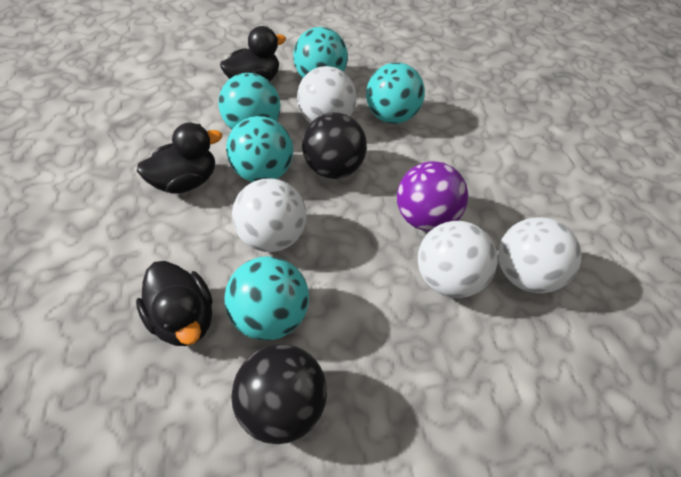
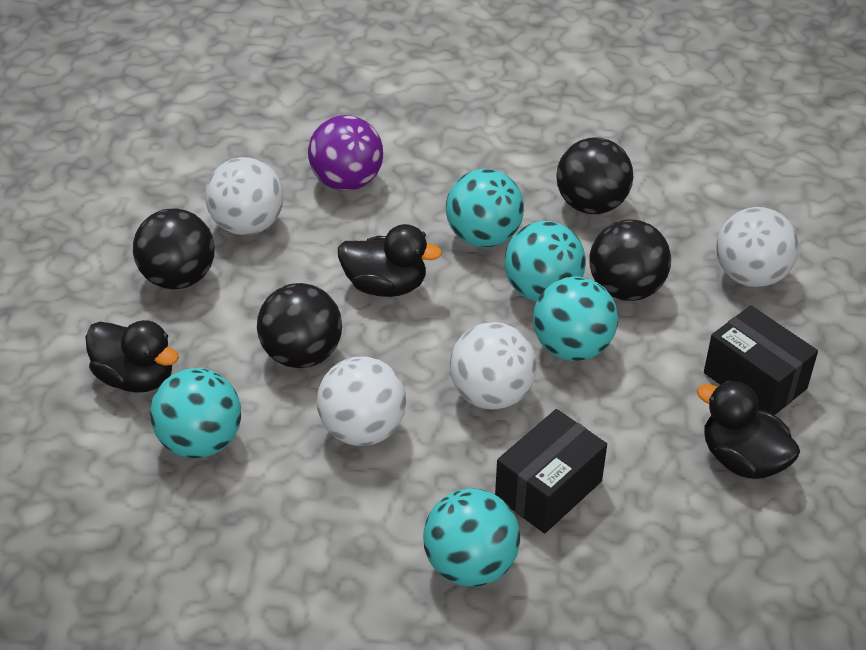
black ball: 2 -> 4
black box: 0 -> 2

